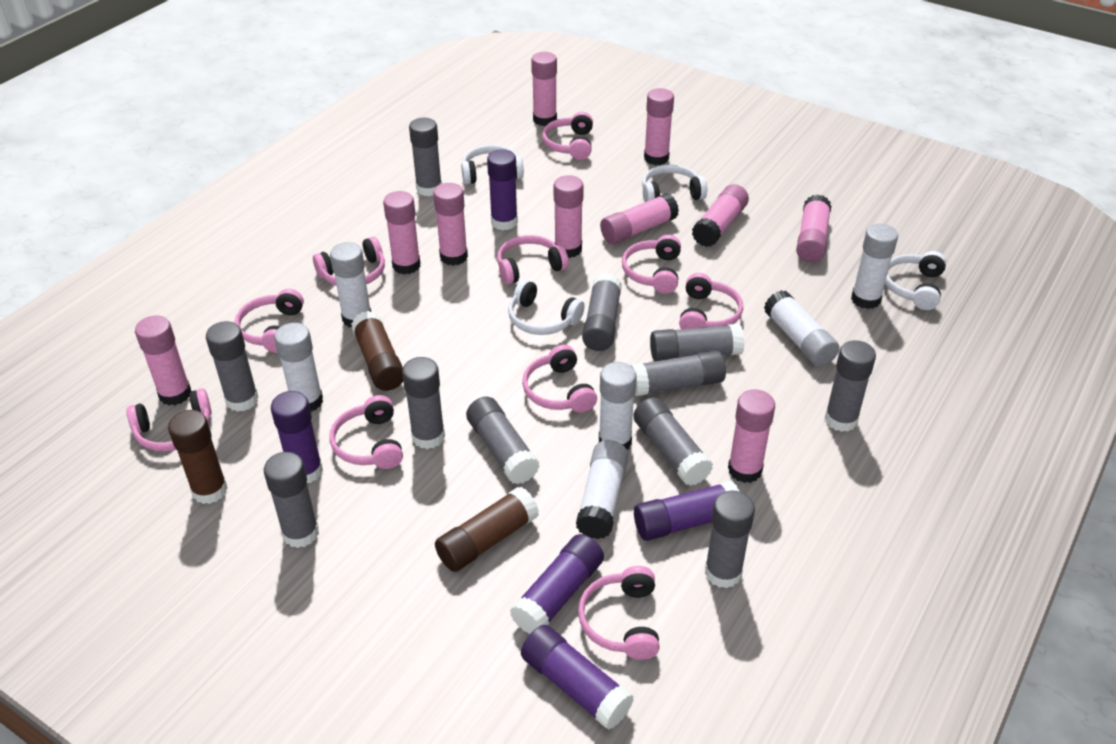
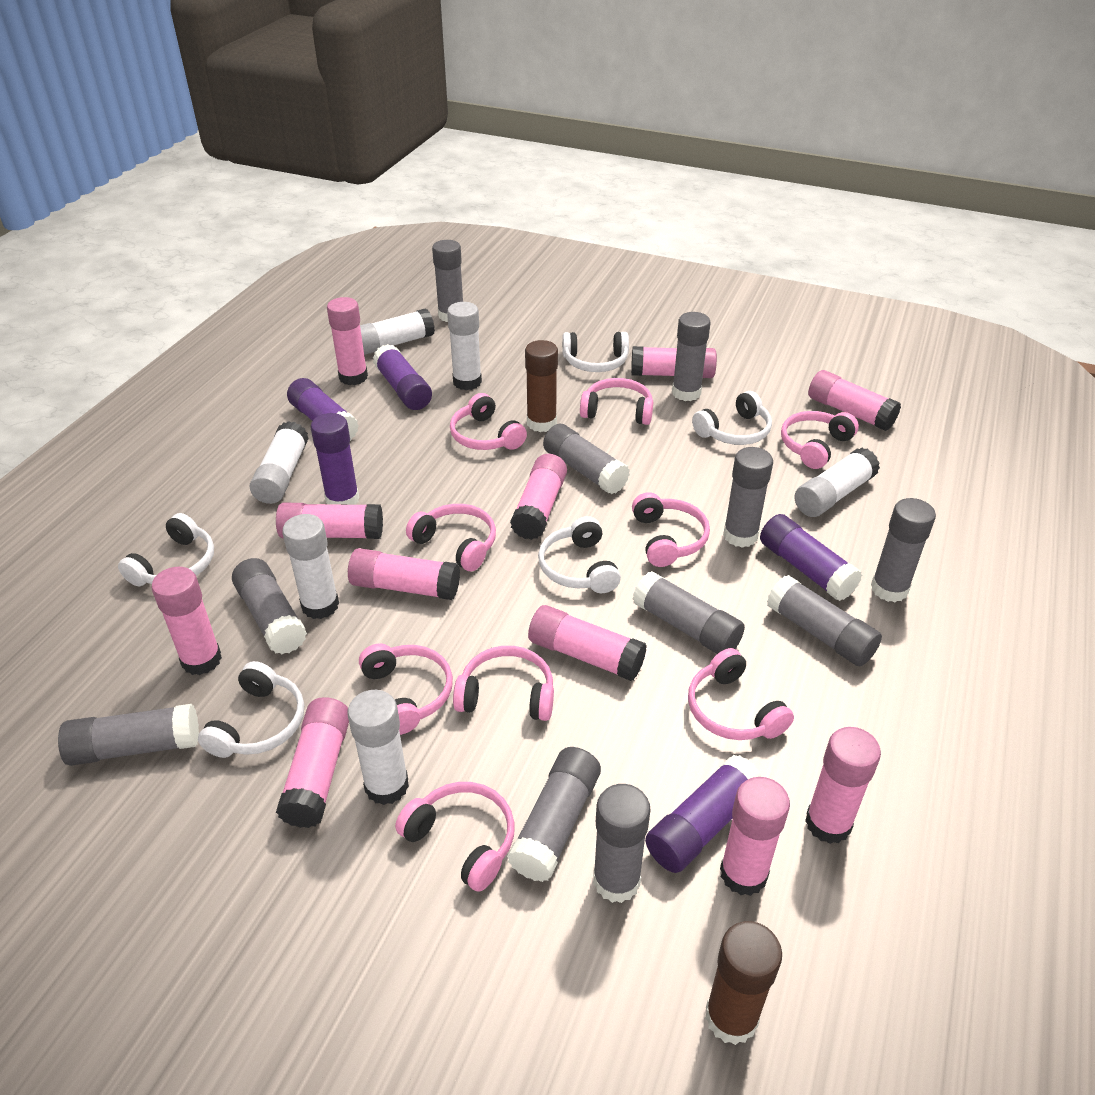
brown glue stick: 3 -> 2
pink glue stick: 10 -> 11
pink headphones: 10 -> 9
white headphones: 4 -> 5

